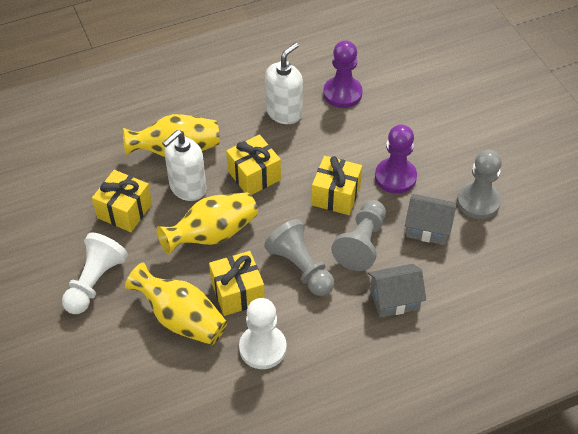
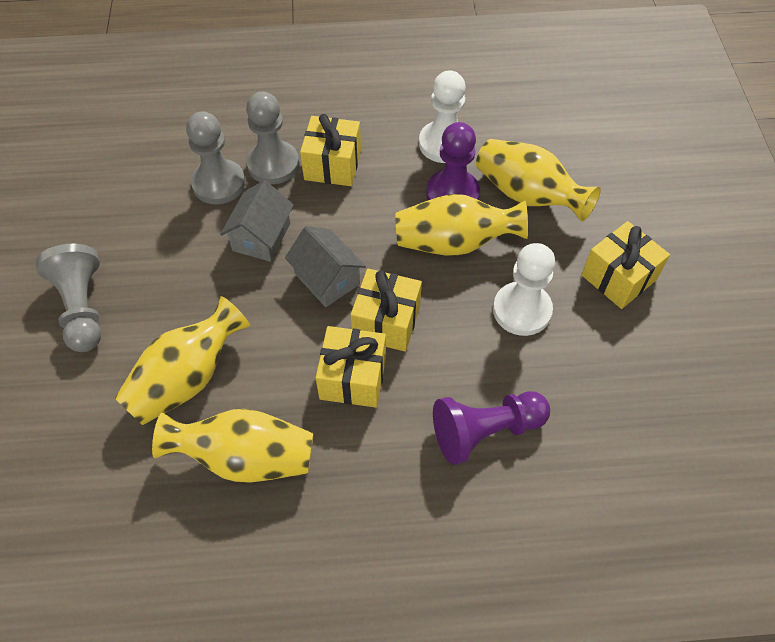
white soap dispenser: 2 -> 0
yellow vase: 3 -> 4

